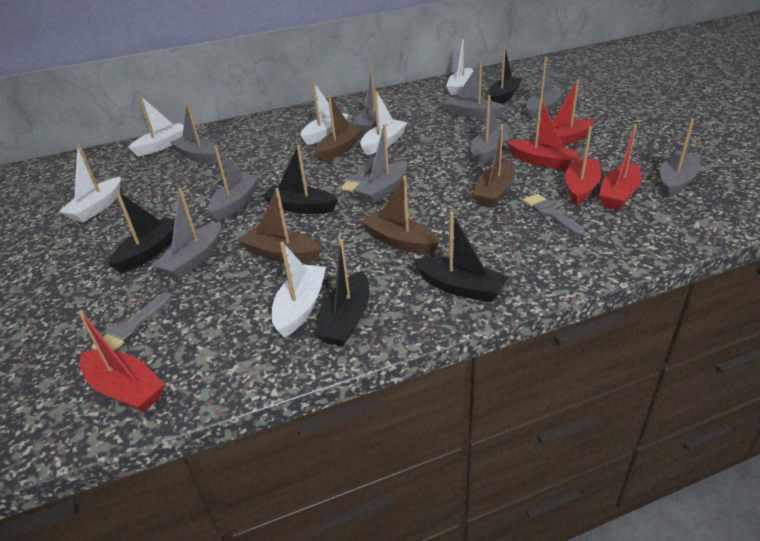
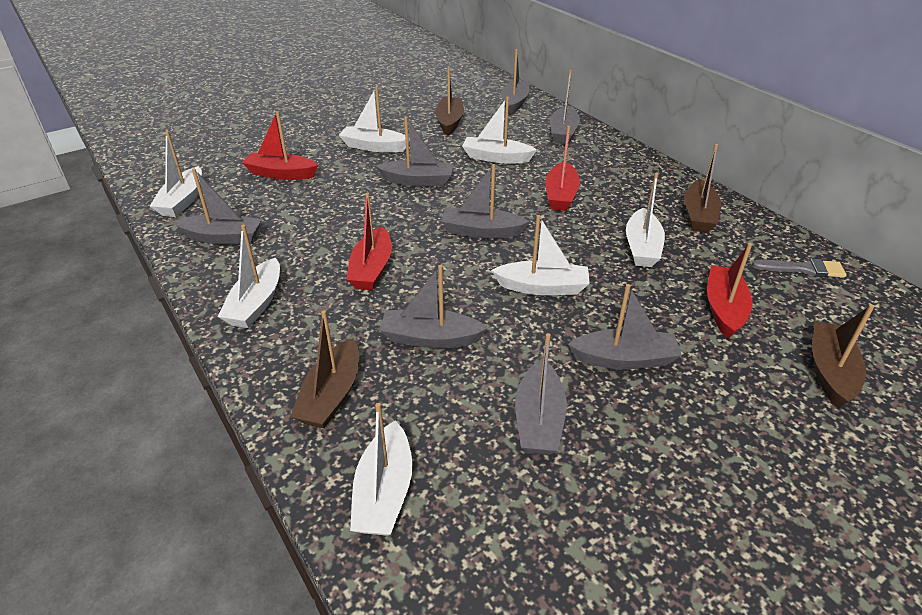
black boat: 5 -> 0
grey boat: 9 -> 8
grey brush: 3 -> 1
red boat: 5 -> 4
white boat: 6 -> 7

